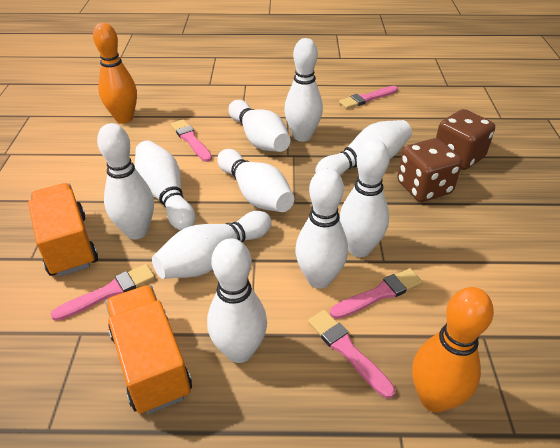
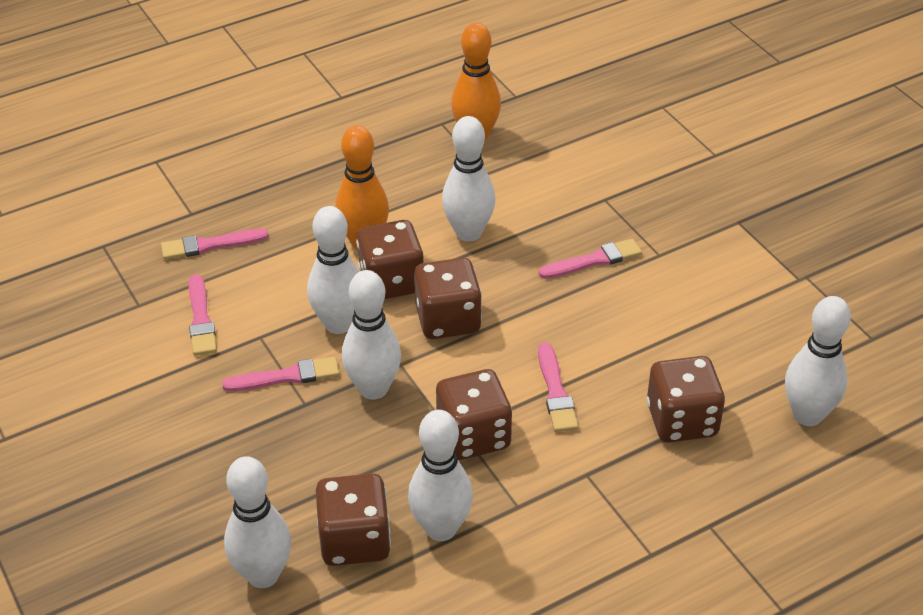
brown dice: 2 -> 5
orange truck: 2 -> 0
white bowling pin: 10 -> 6

